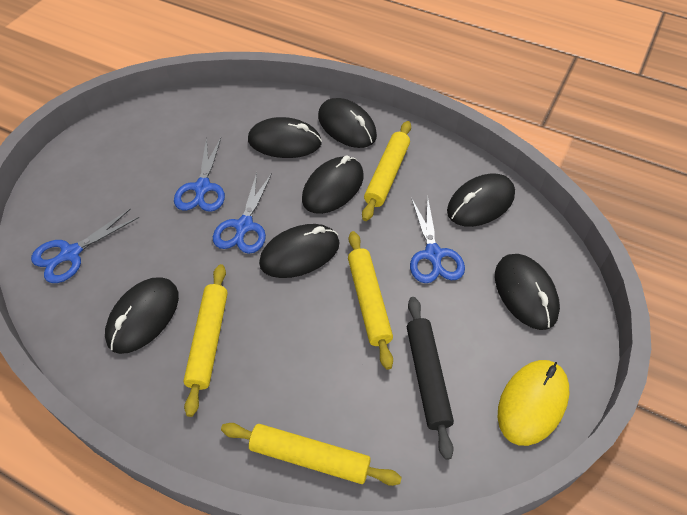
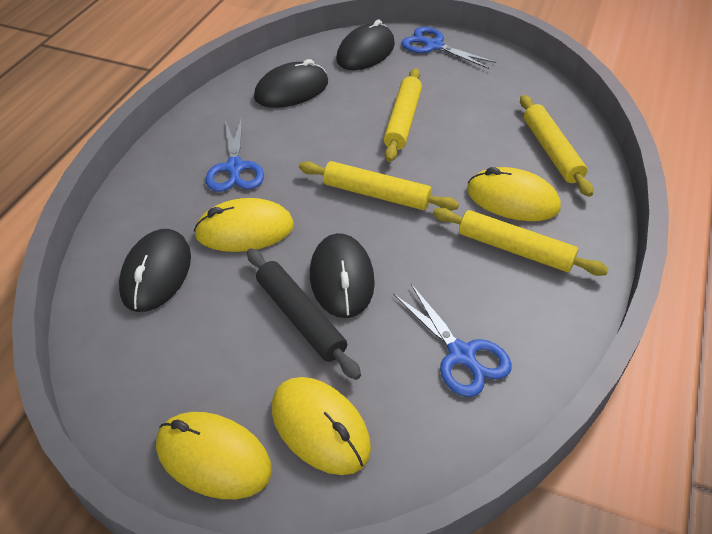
black mouse: 7 -> 4
blue scissors: 4 -> 3
yellow mouse: 1 -> 4

